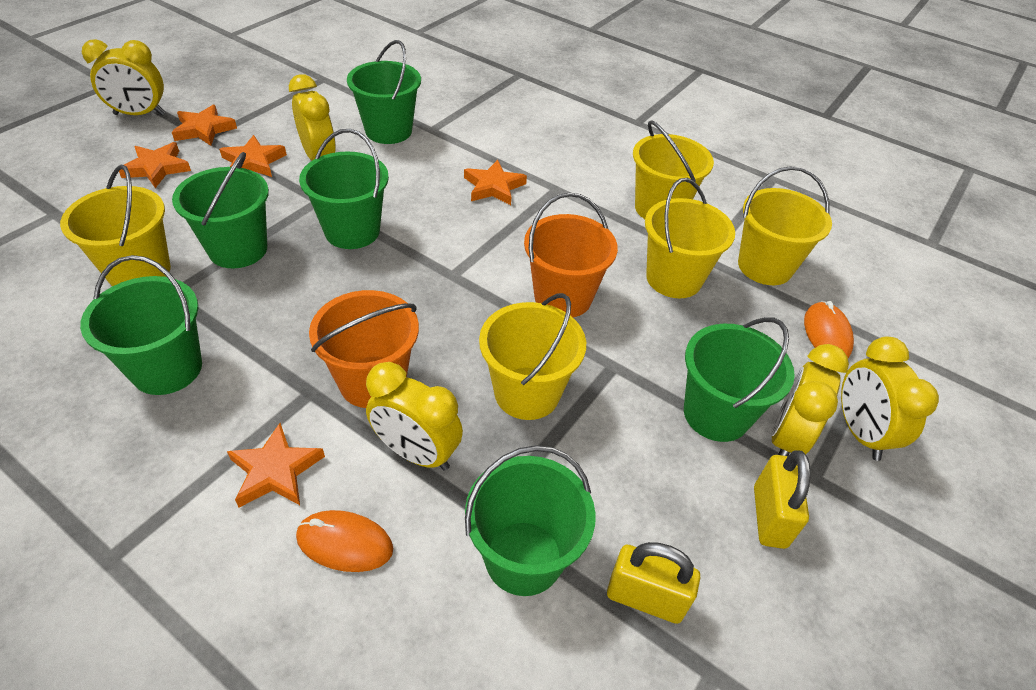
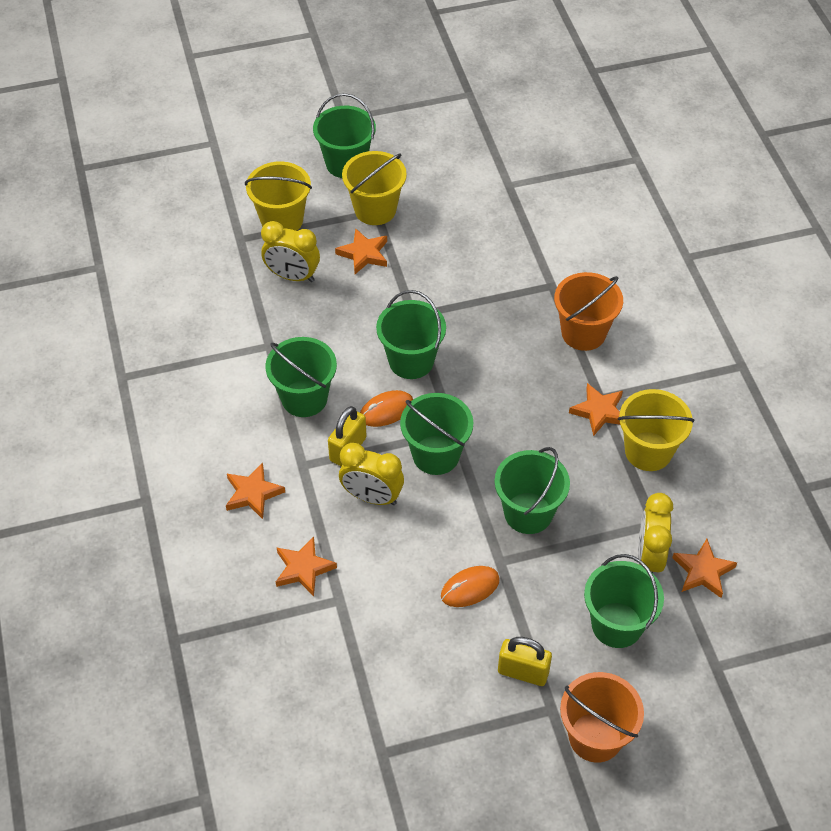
yellow bucket: 5 -> 3
yellow clock: 5 -> 3

